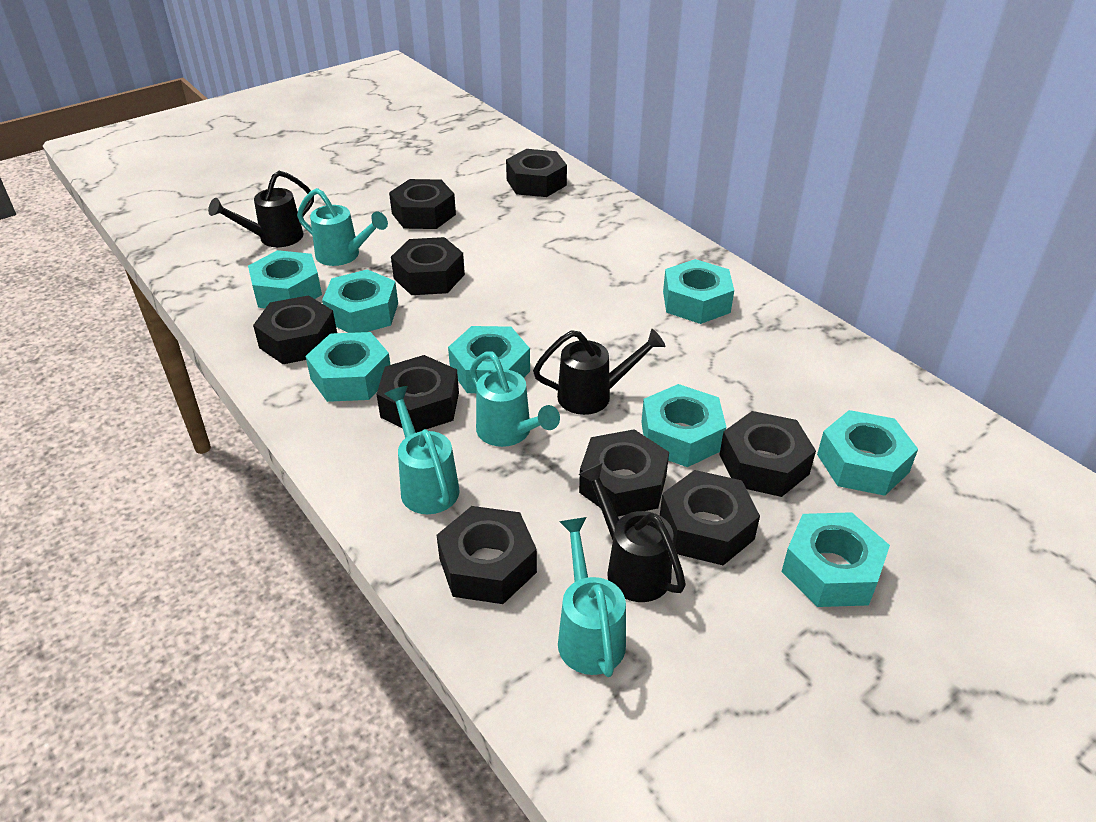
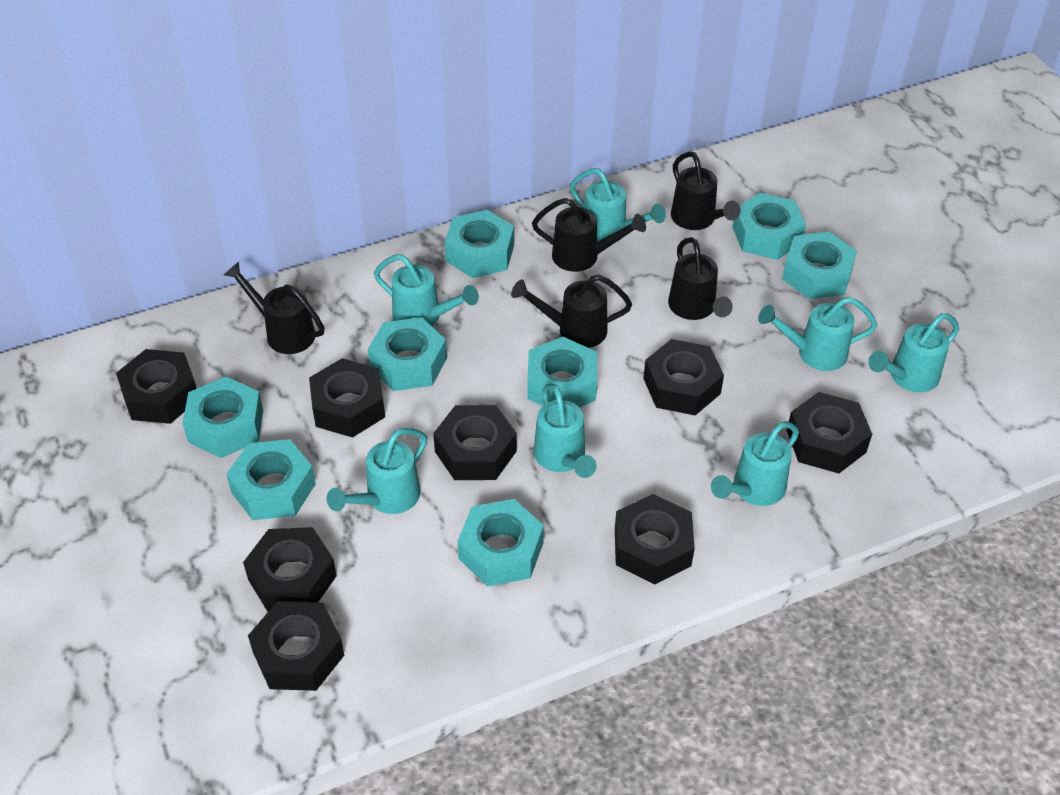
black nut: 9 -> 8
black watering can: 3 -> 5
turquoise watering can: 4 -> 7

